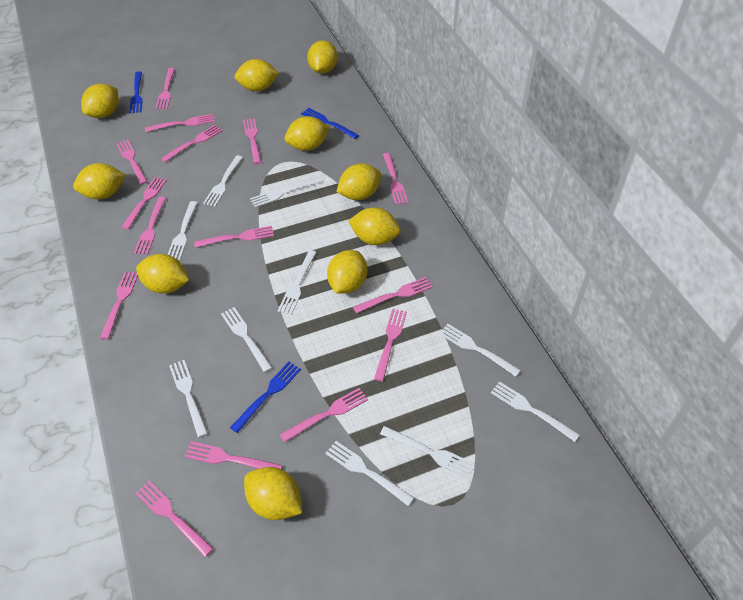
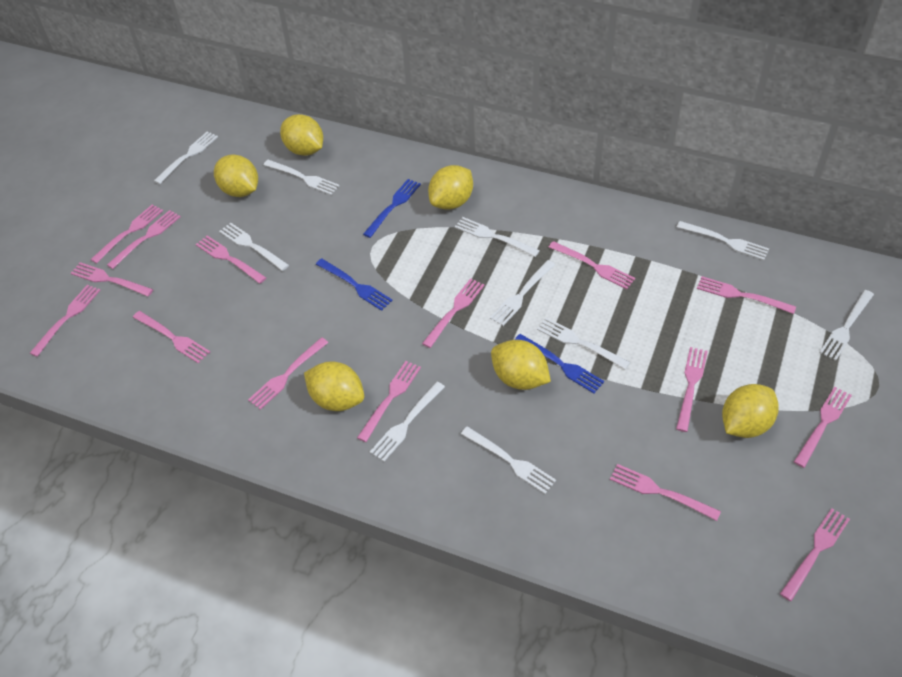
yellow lemon: 10 -> 6

